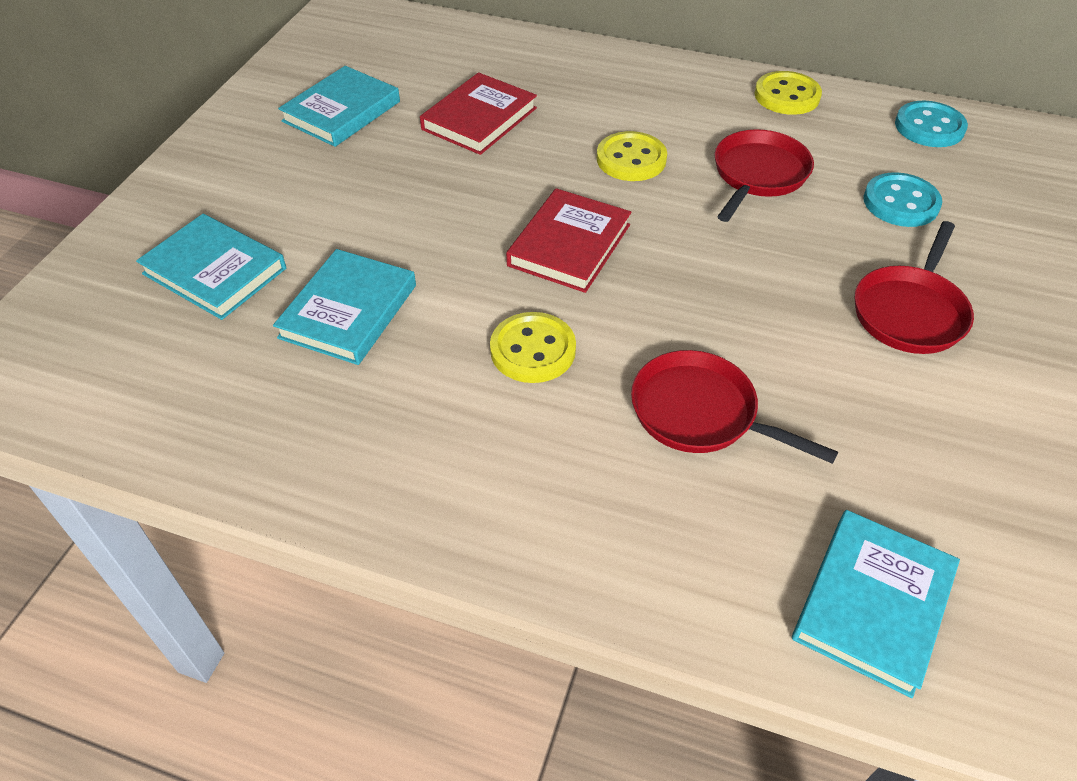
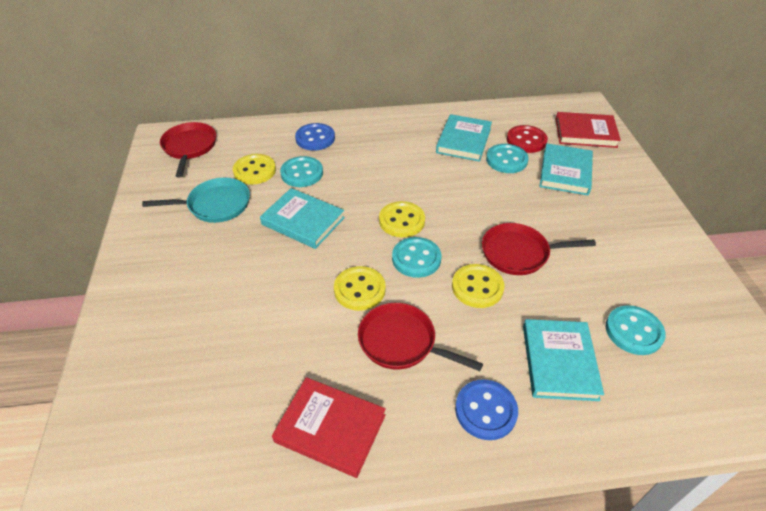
blue button: 0 -> 2
red button: 0 -> 1
turquoise button: 2 -> 4
turquoise pan: 0 -> 1
yellow button: 3 -> 4

